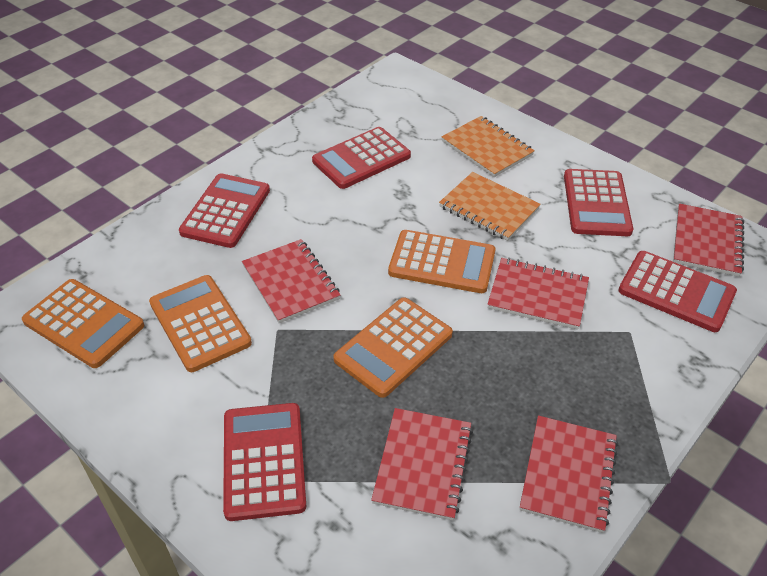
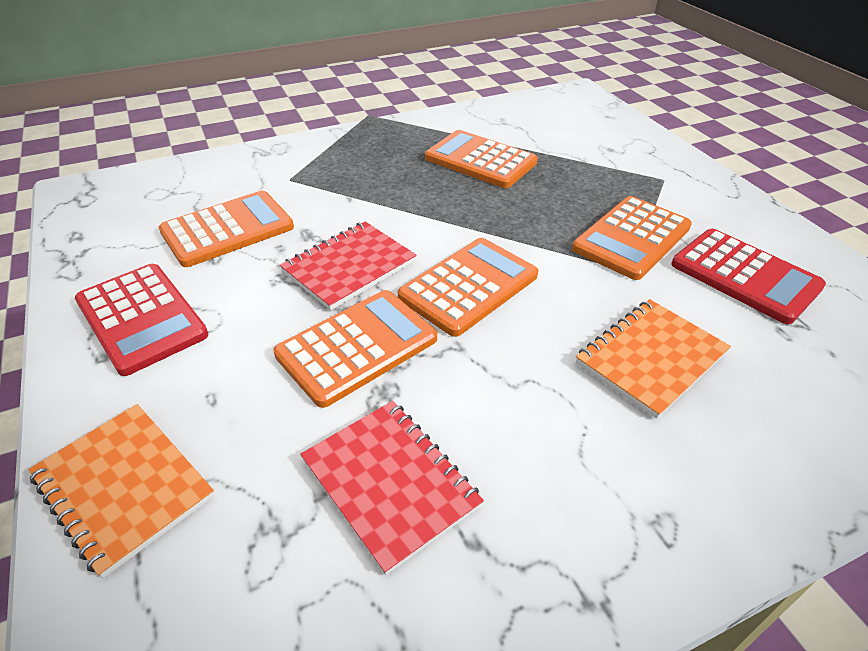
orange calculator: 4 -> 5
red calculator: 5 -> 2
red notebook: 5 -> 2

